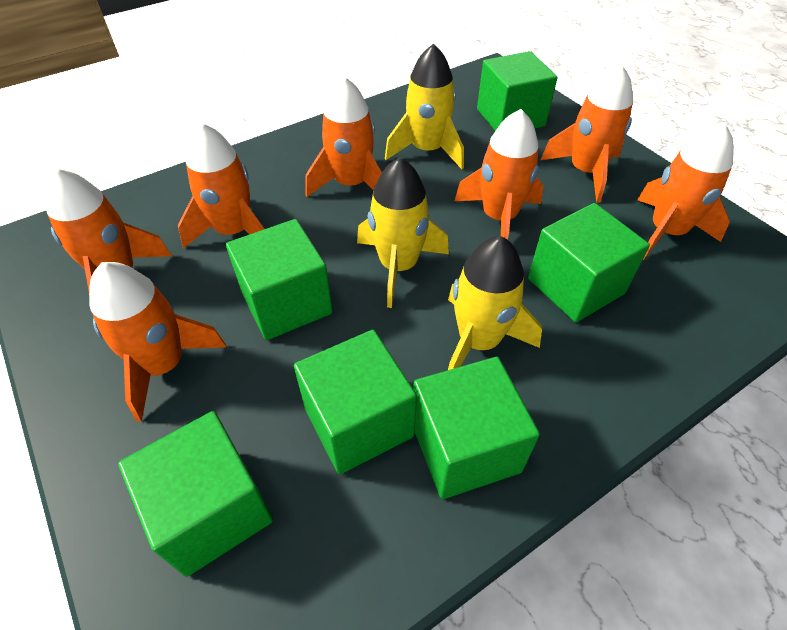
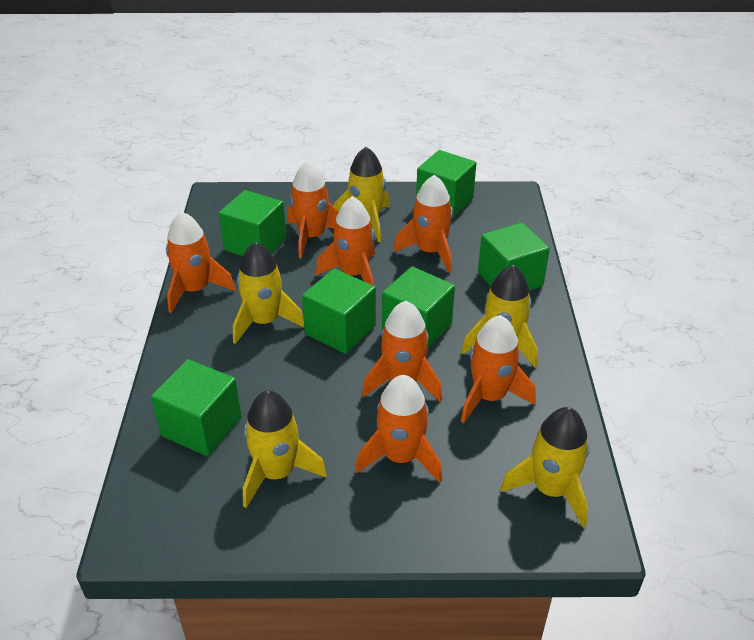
yellow rocket: 3 -> 5

